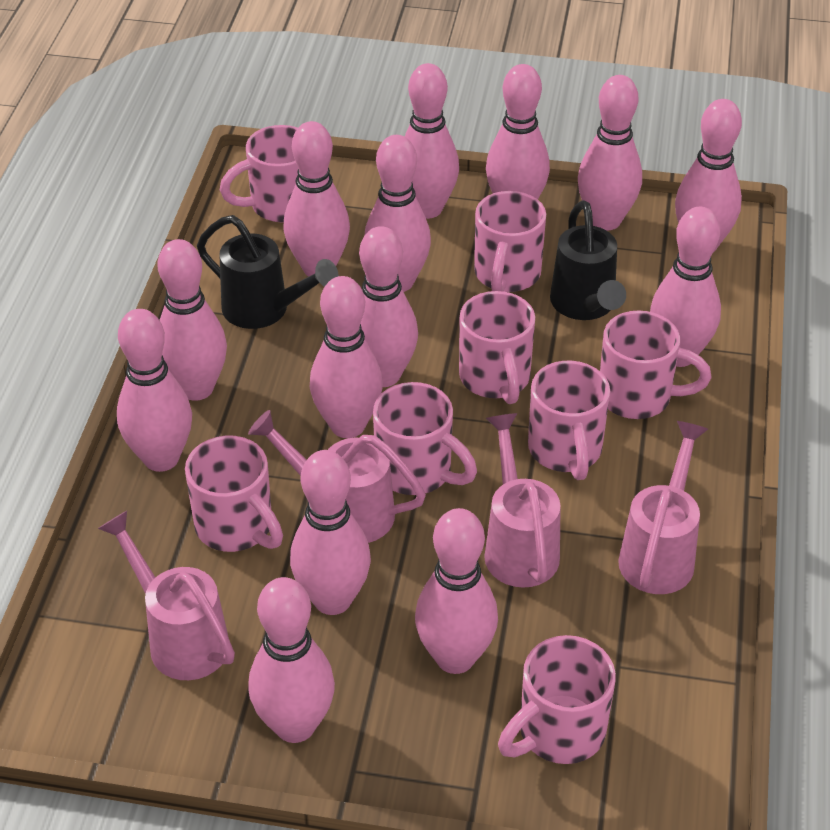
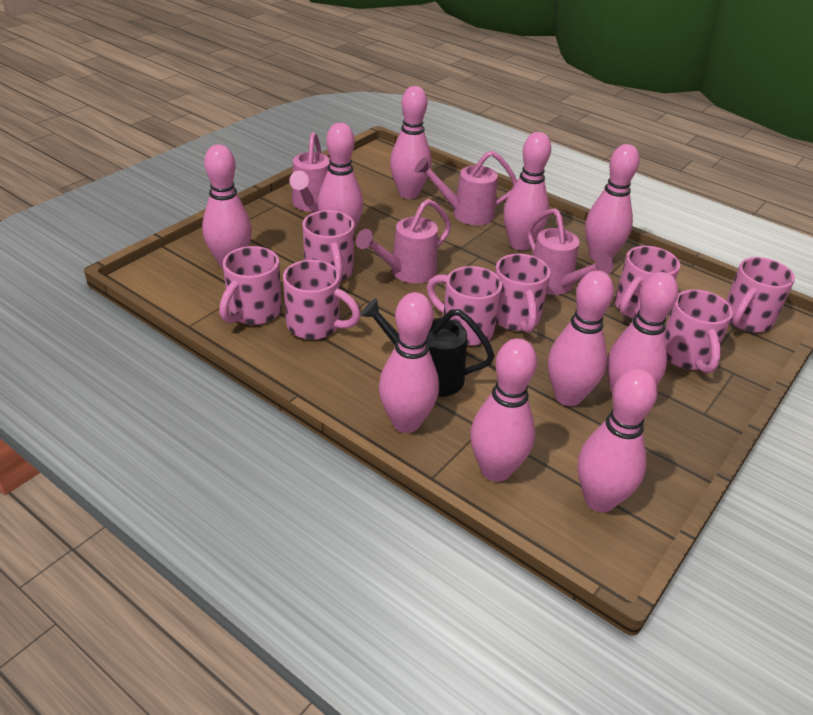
black watering can: 2 -> 1
pink bowling pin: 14 -> 10

